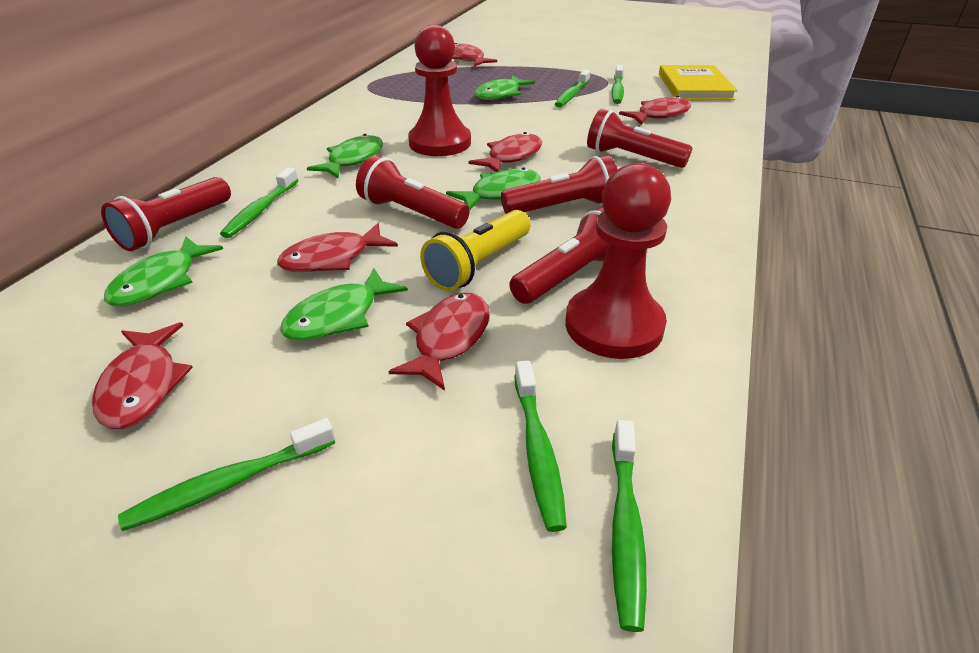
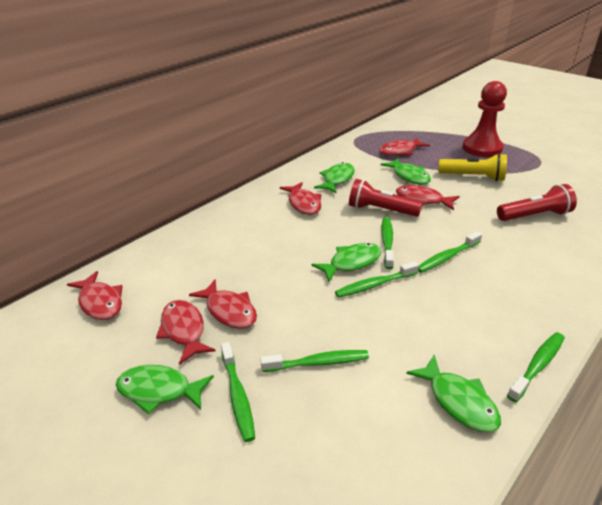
red flashlight: 5 -> 2
red pawn: 2 -> 1
yellow book: 1 -> 0

